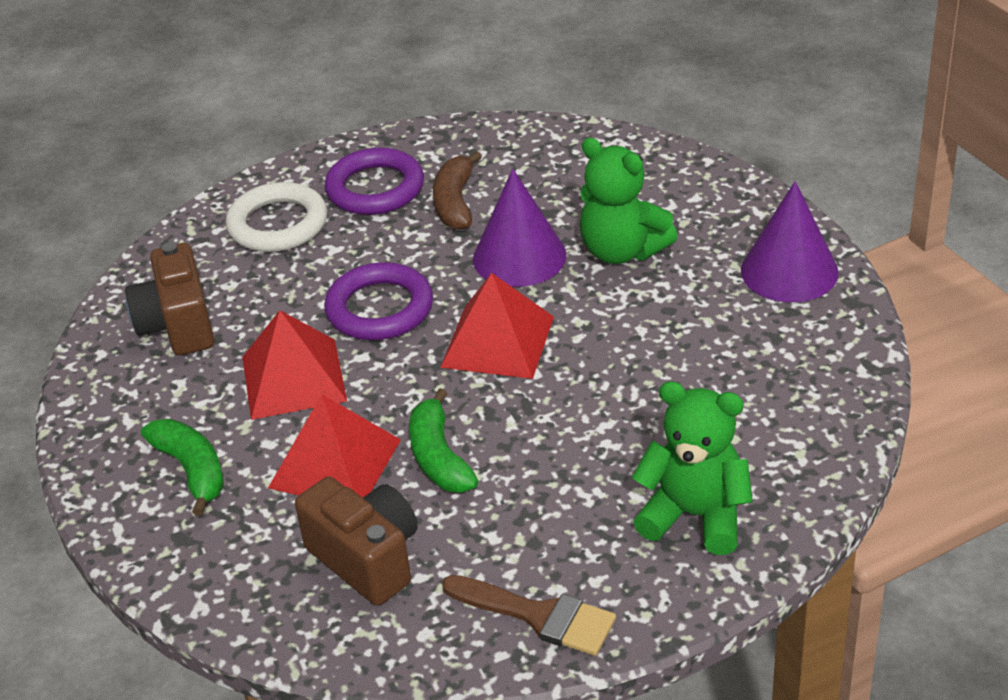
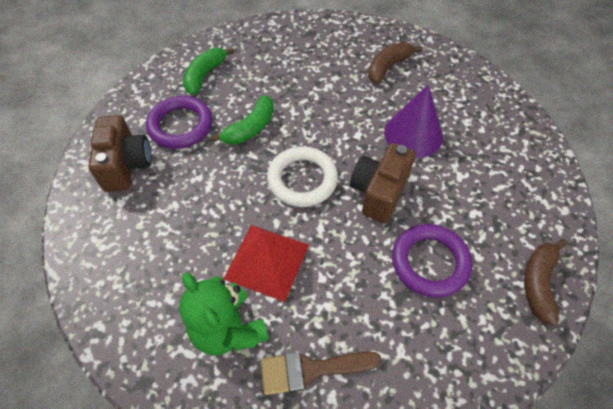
brown banana: 1 -> 2
green teddy bear: 2 -> 1
purple cone: 2 -> 1
red pyramid: 3 -> 1

